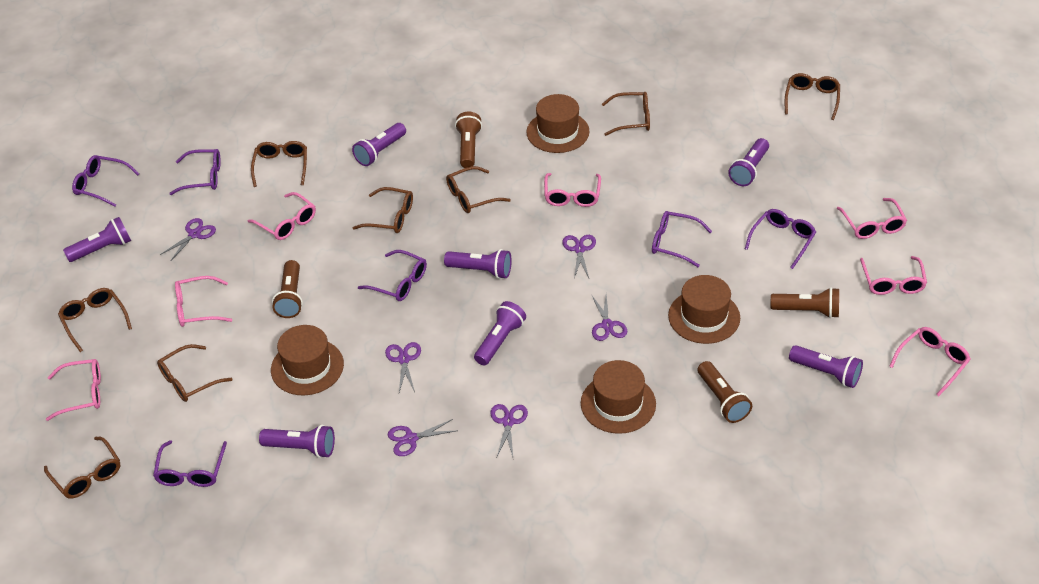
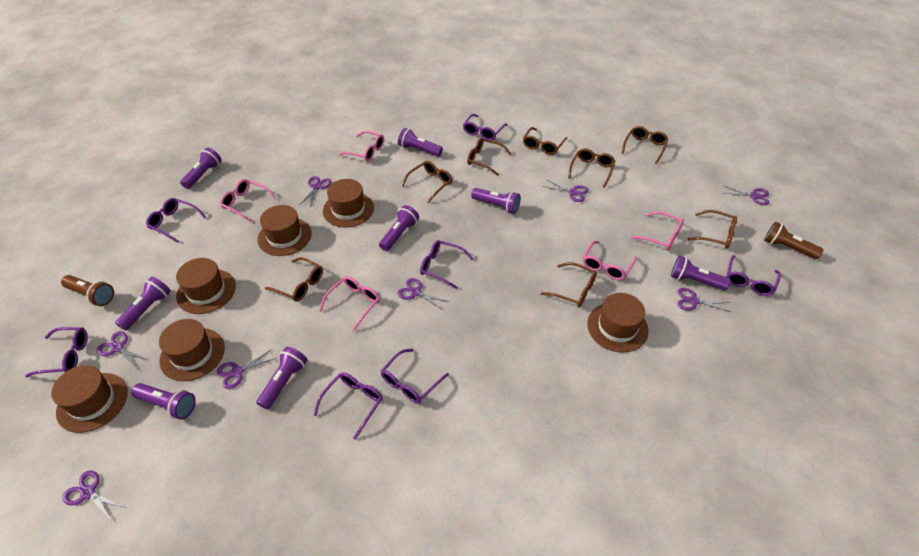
brown flashlight: 4 -> 2
brown hat: 4 -> 6
pink glasses: 7 -> 5
purple flashlight: 7 -> 8
purple glasses: 6 -> 7
purple scissors: 6 -> 8

